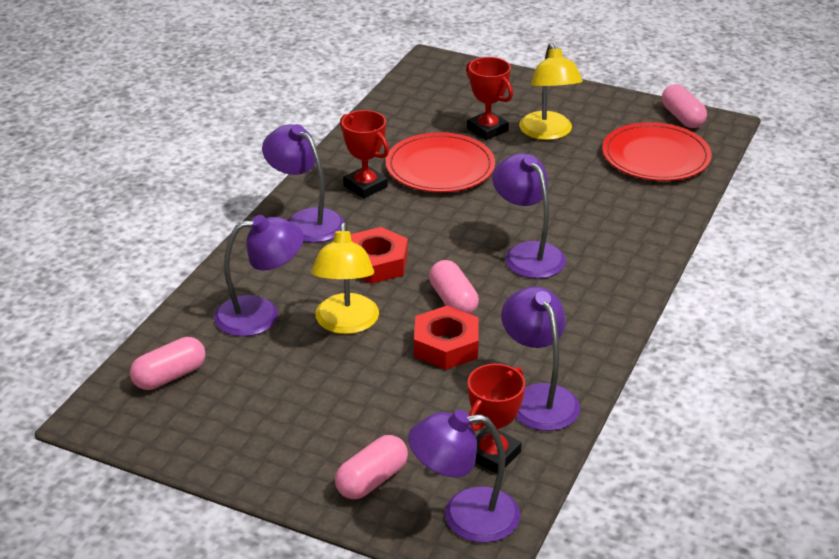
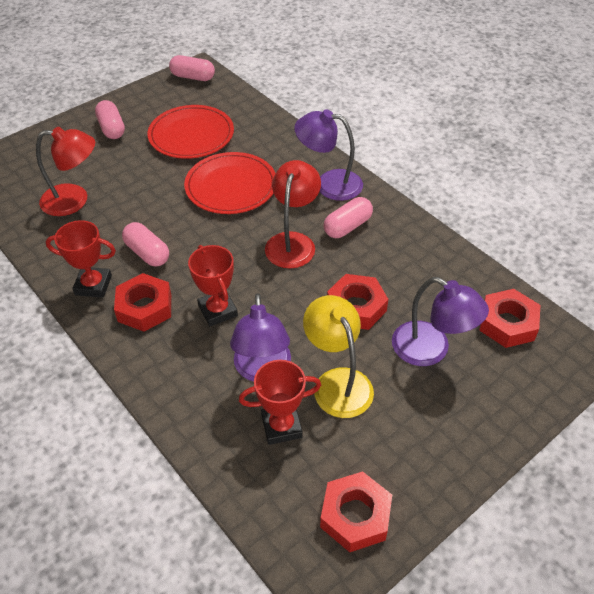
purple lamp: 5 -> 3
red lamp: 0 -> 2
red nut: 2 -> 4
yellow lamp: 2 -> 1

